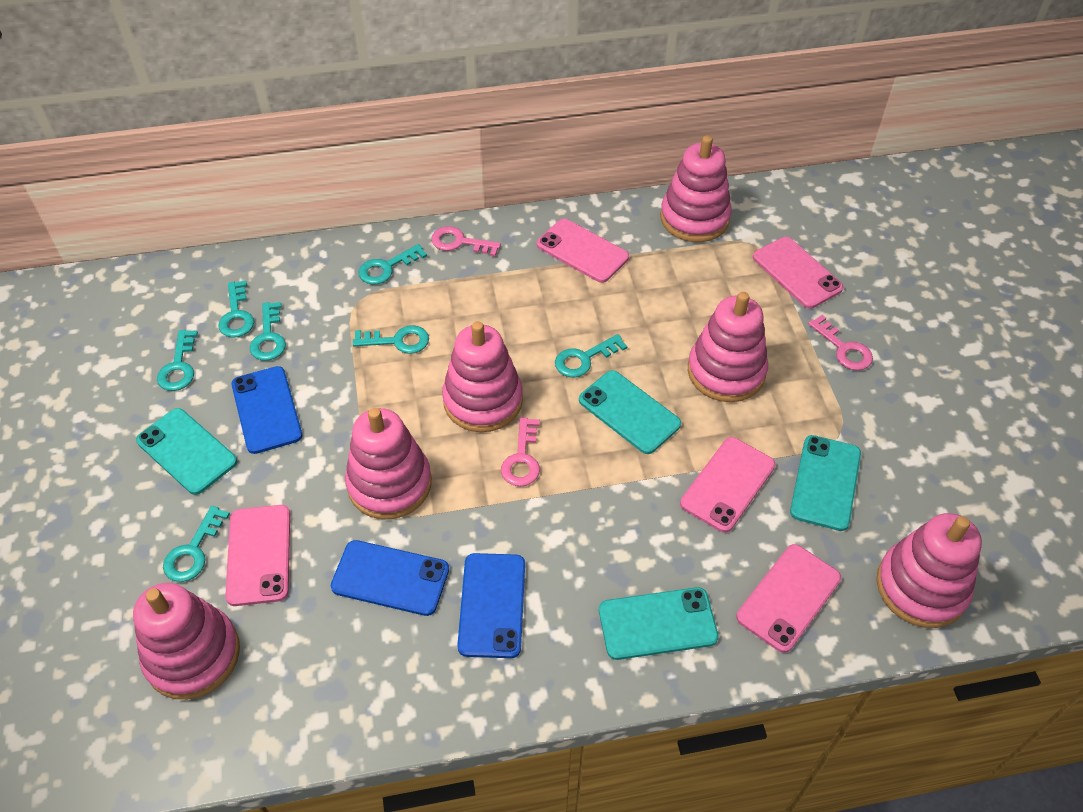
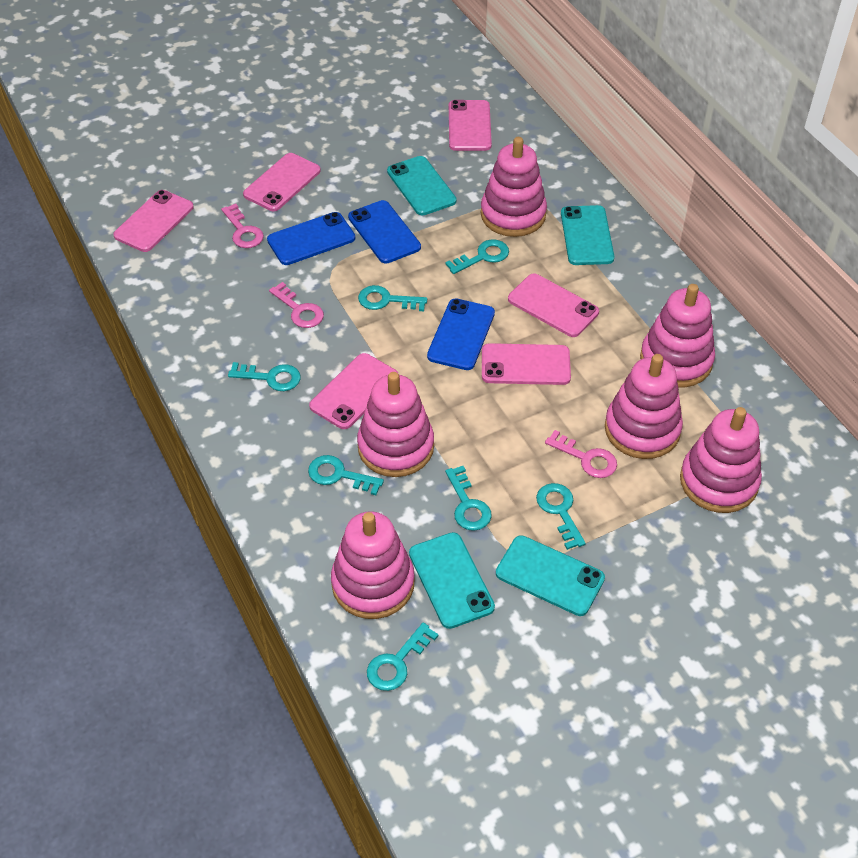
pink phone: 5 -> 6

